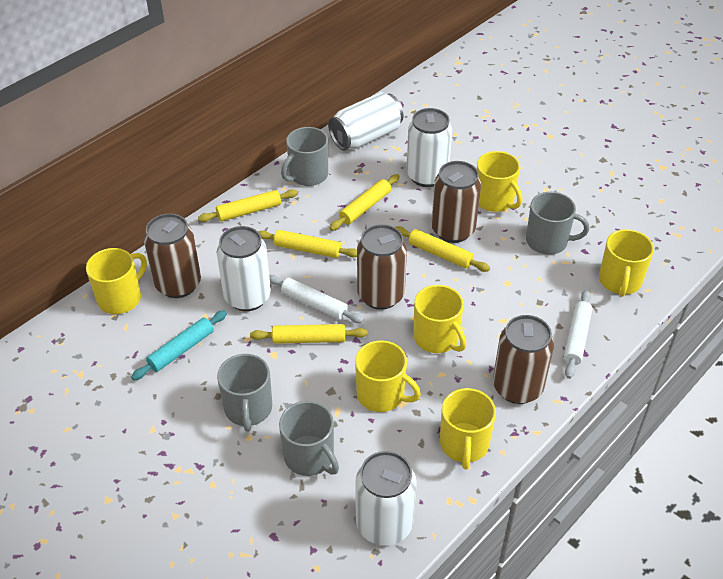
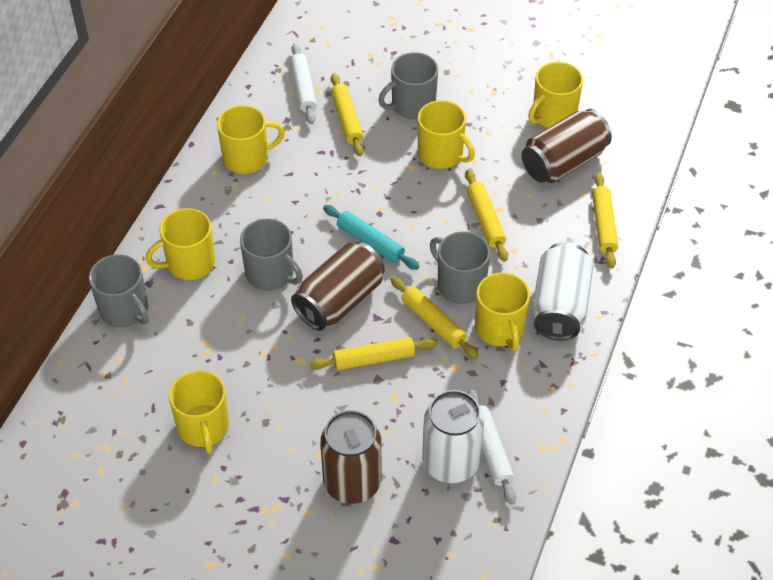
brown can: 4 -> 3
white can: 4 -> 2

